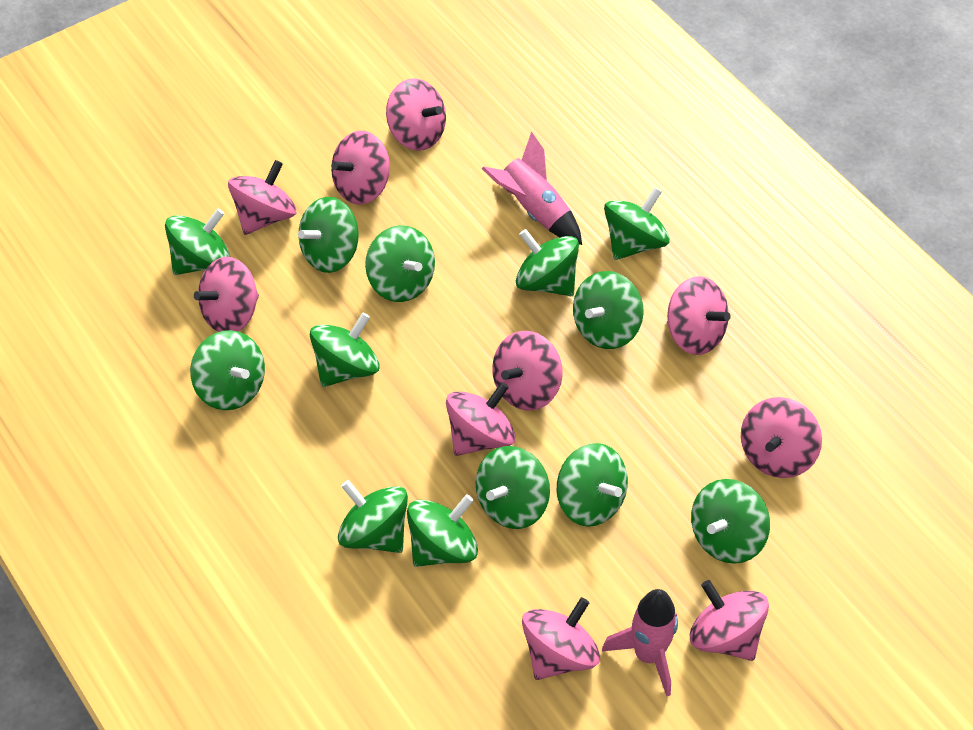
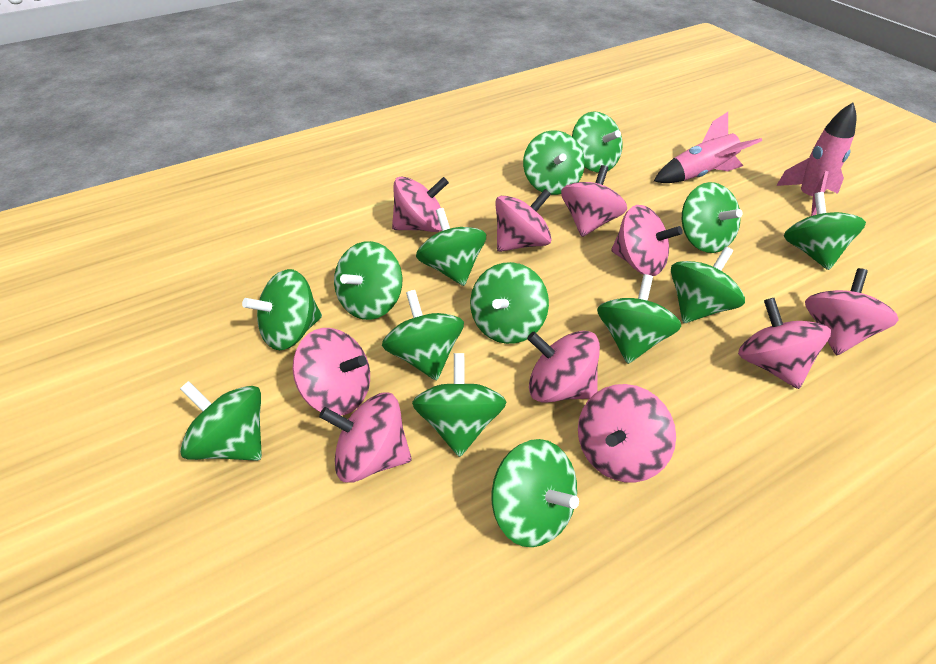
green spinning top: 13 -> 14

